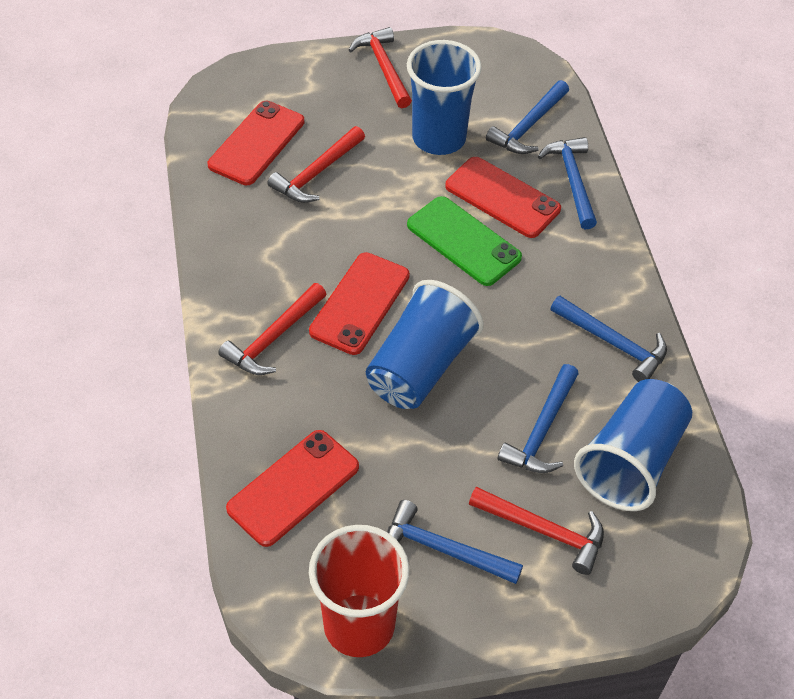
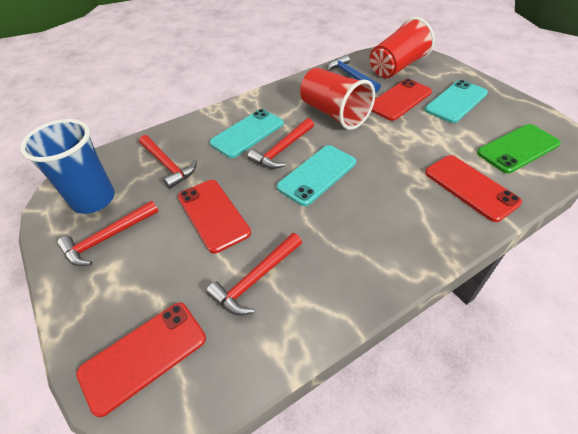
blue cup: 3 -> 1
blue hammer: 5 -> 1
red cup: 1 -> 2
turquoise phone: 0 -> 3

